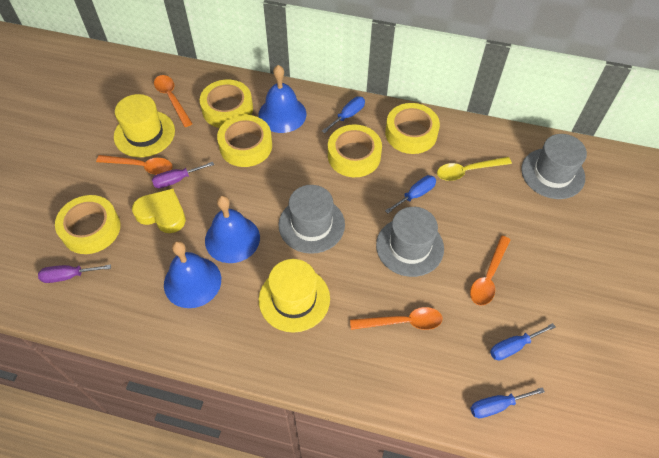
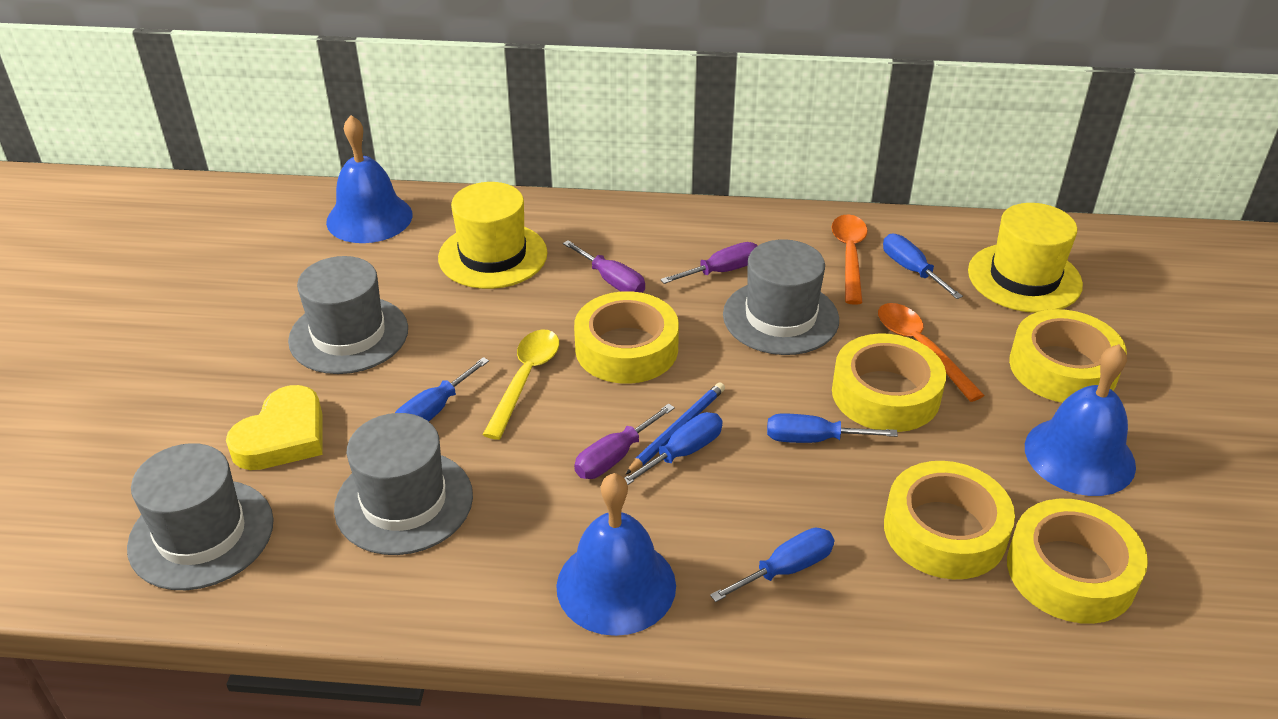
blue pencil: 0 -> 1
blue screwdriver: 4 -> 5
grey hat: 3 -> 4
orange spoon: 4 -> 2
purple screwdriver: 2 -> 3

